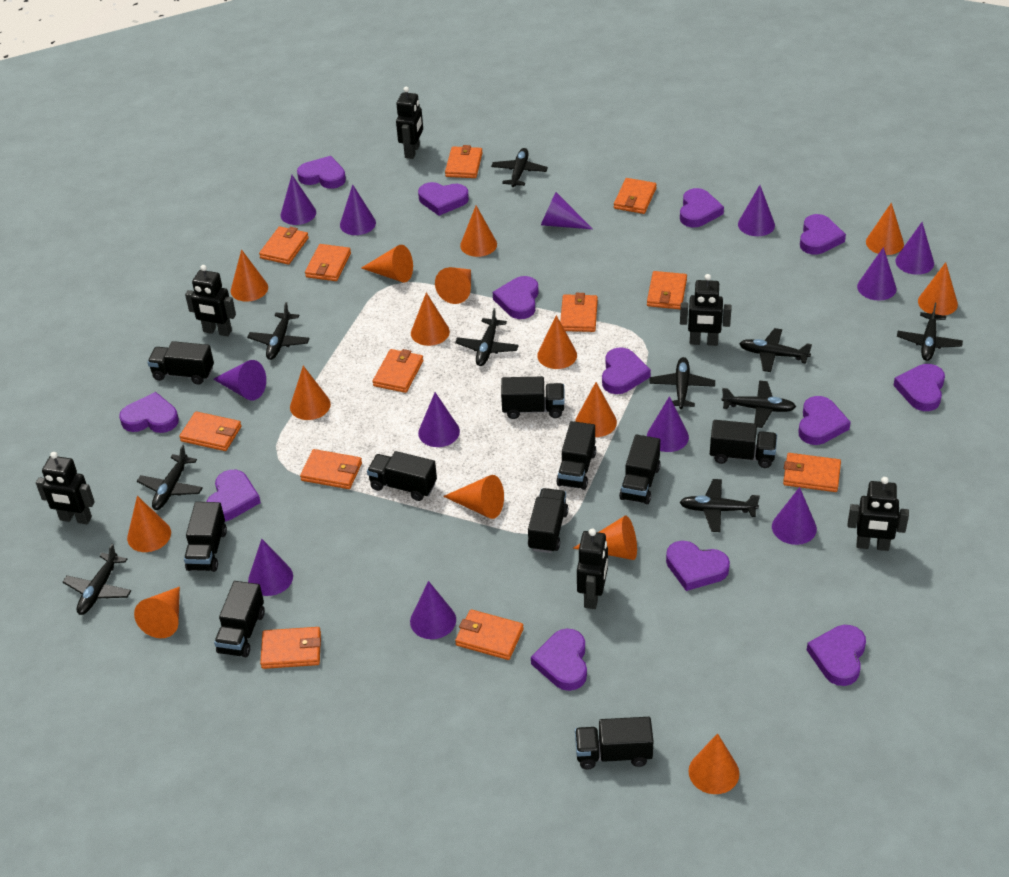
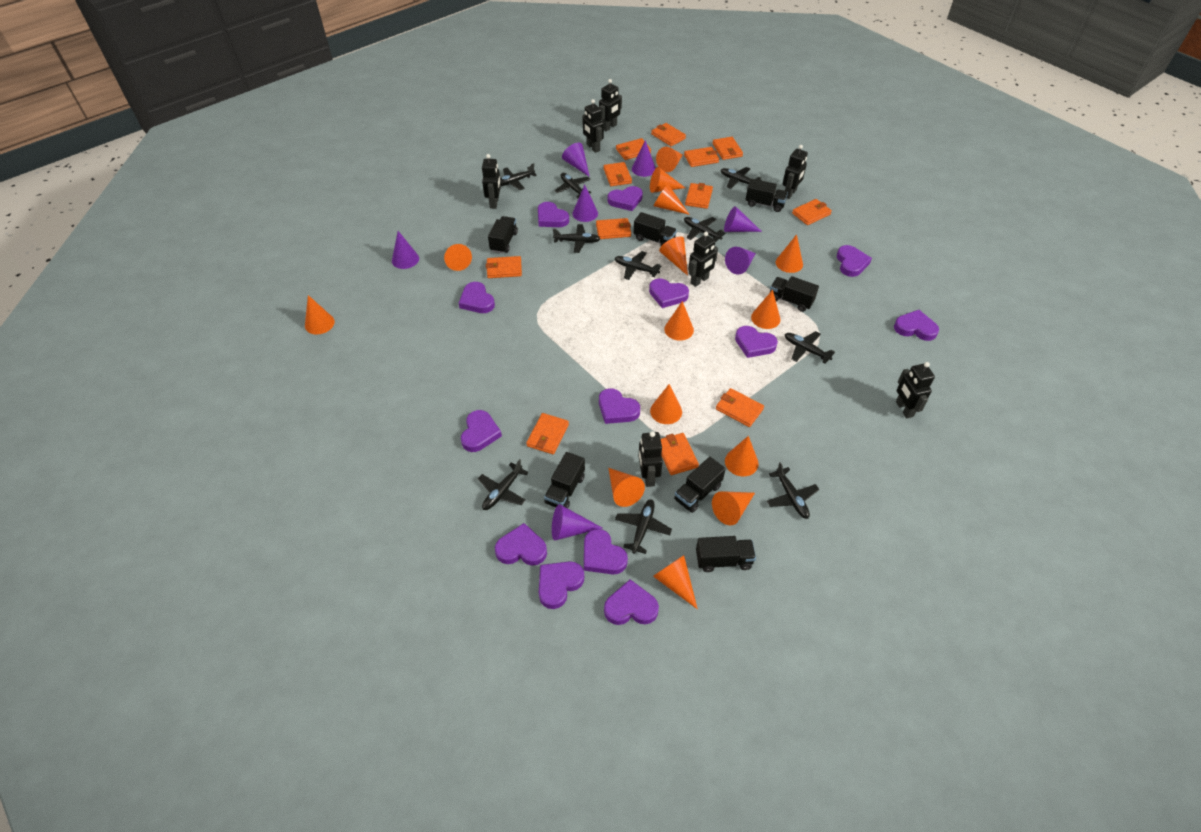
black robot: 6 -> 7
black truck: 10 -> 7
orange cone: 15 -> 14
purple cone: 12 -> 7

